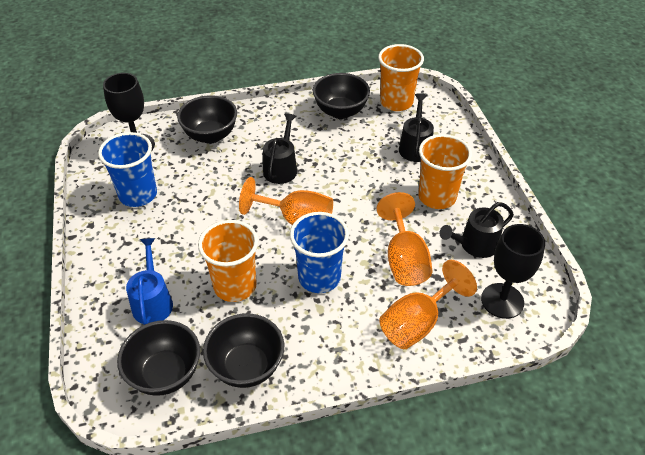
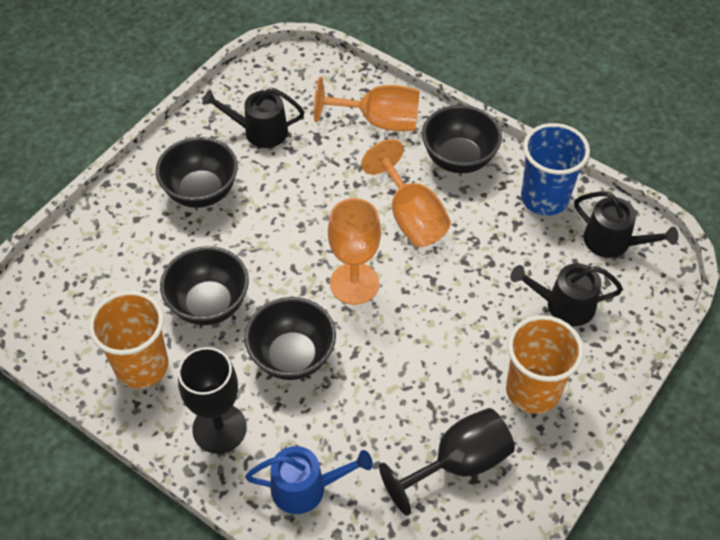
blue cup: 2 -> 1
orange cup: 3 -> 2

